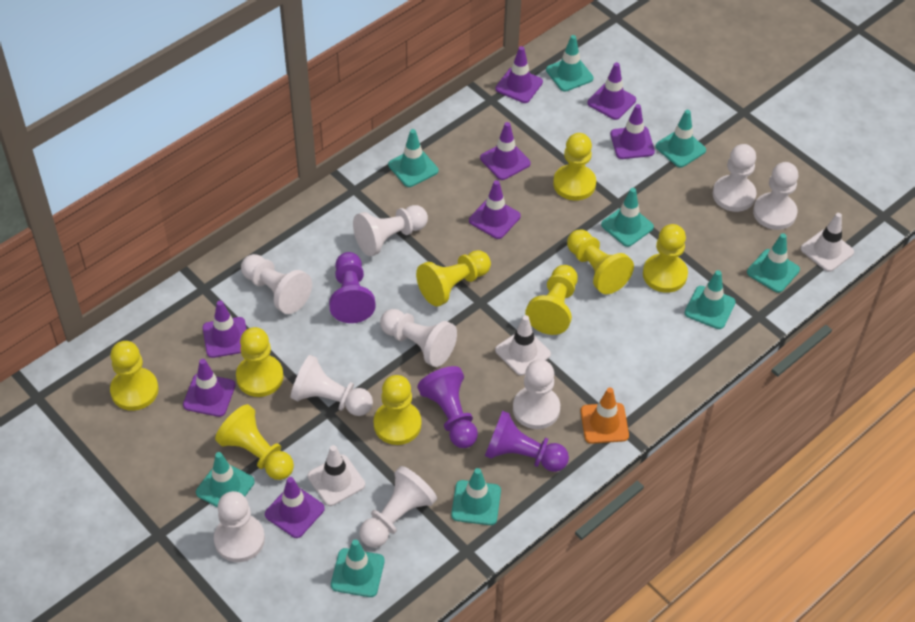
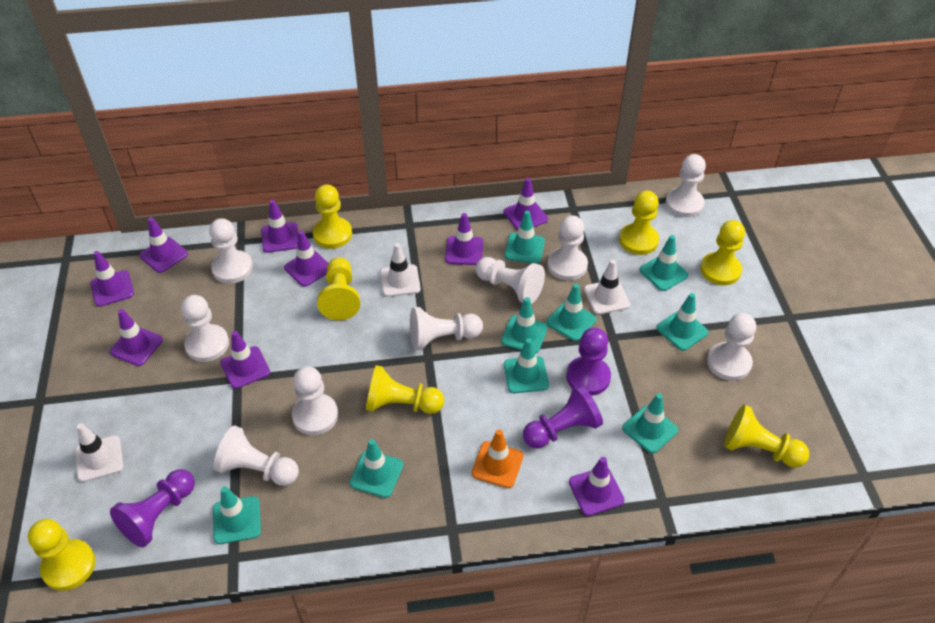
purple traffic cone: 8 -> 9
yellow pawn: 9 -> 7

